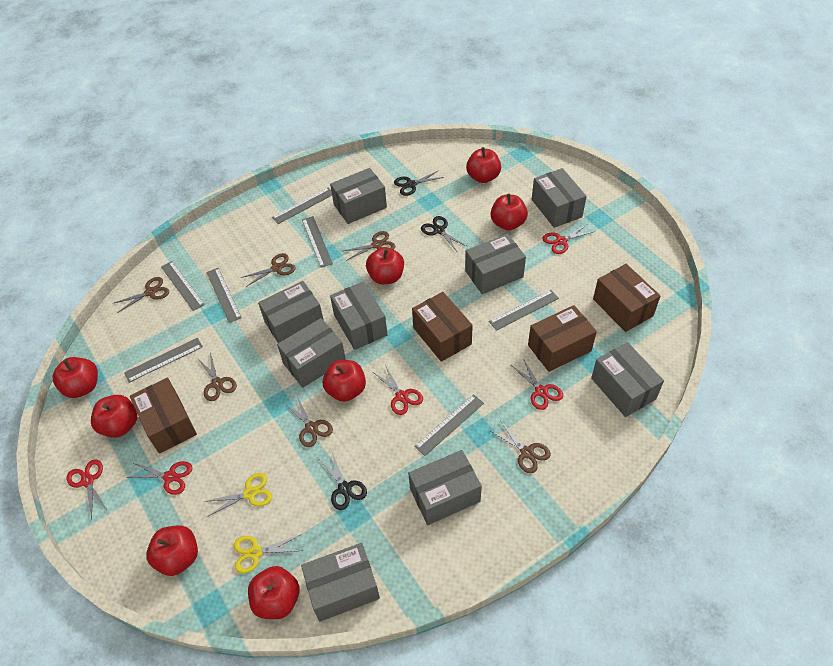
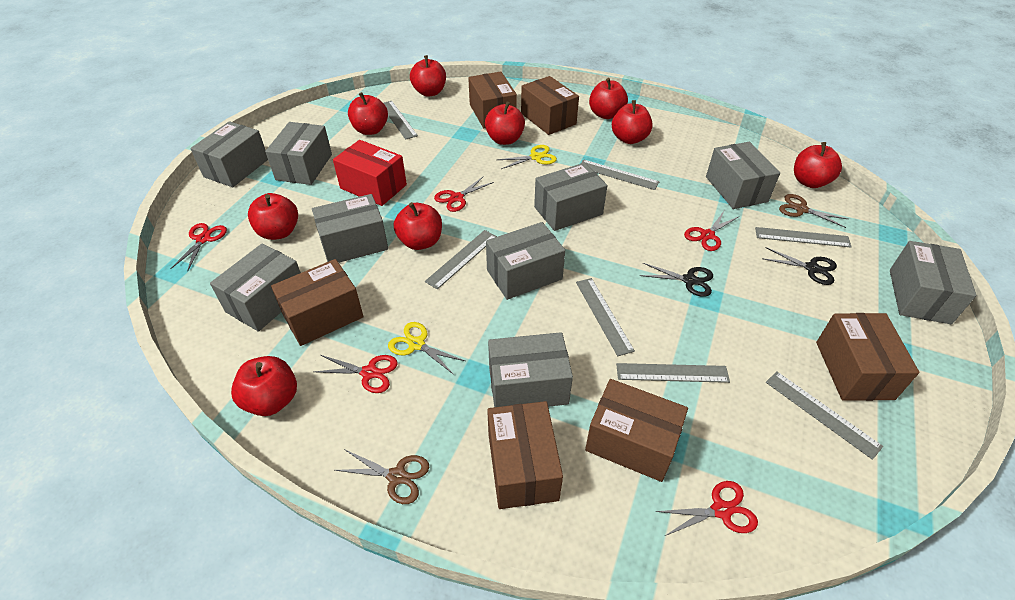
black scissors: 3 -> 2
brown box: 4 -> 6
brown scissors: 6 -> 2
red apple: 8 -> 9
red box: 0 -> 1

